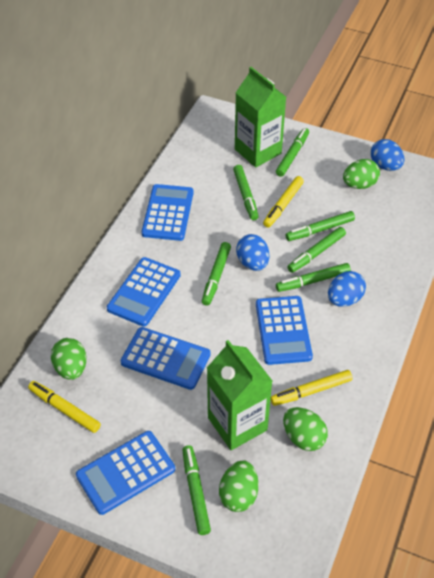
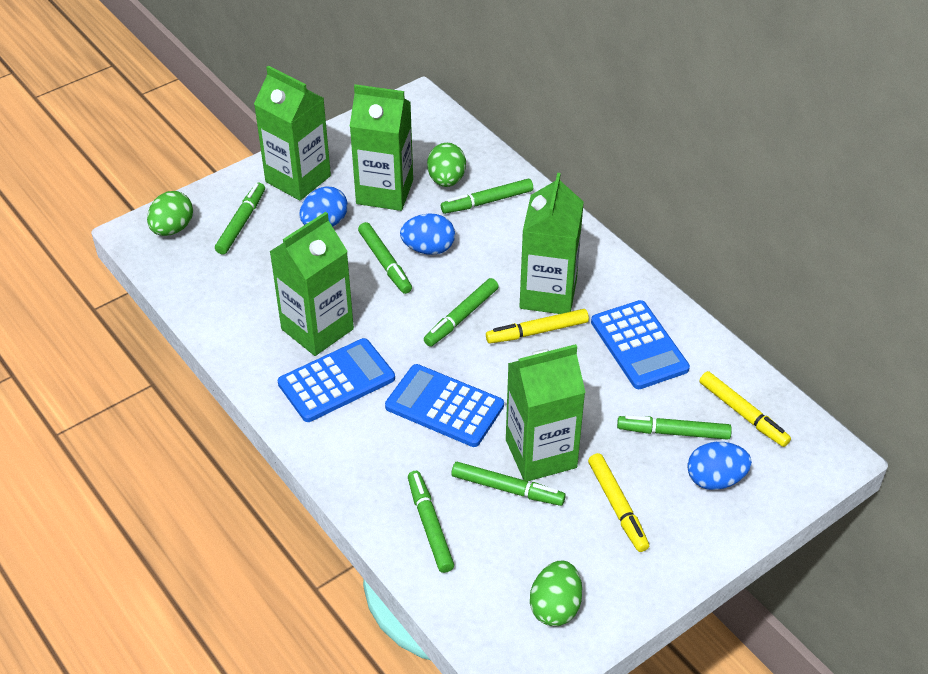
blue calculator: 5 -> 3
green carton: 2 -> 5
green egg: 4 -> 3

